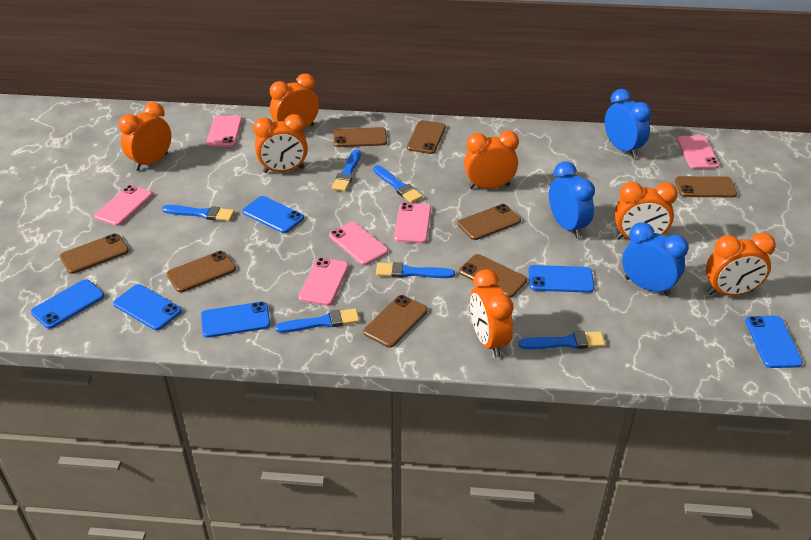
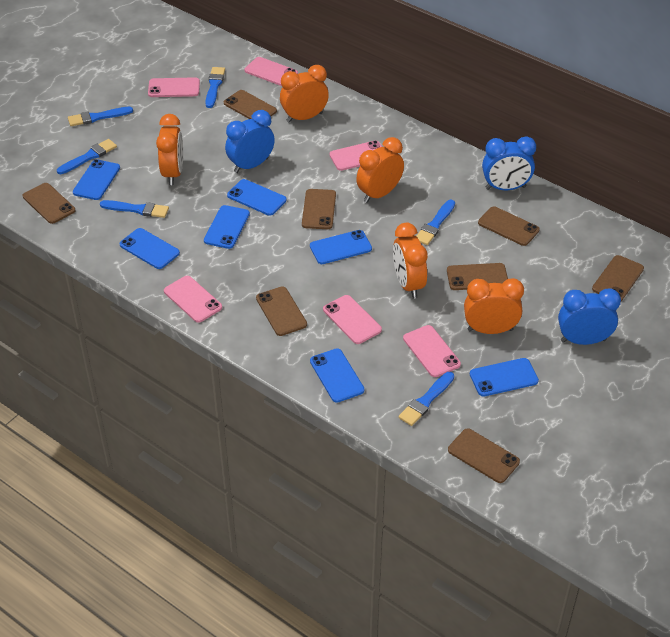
blue phone: 6 -> 7
orange clock: 7 -> 5

